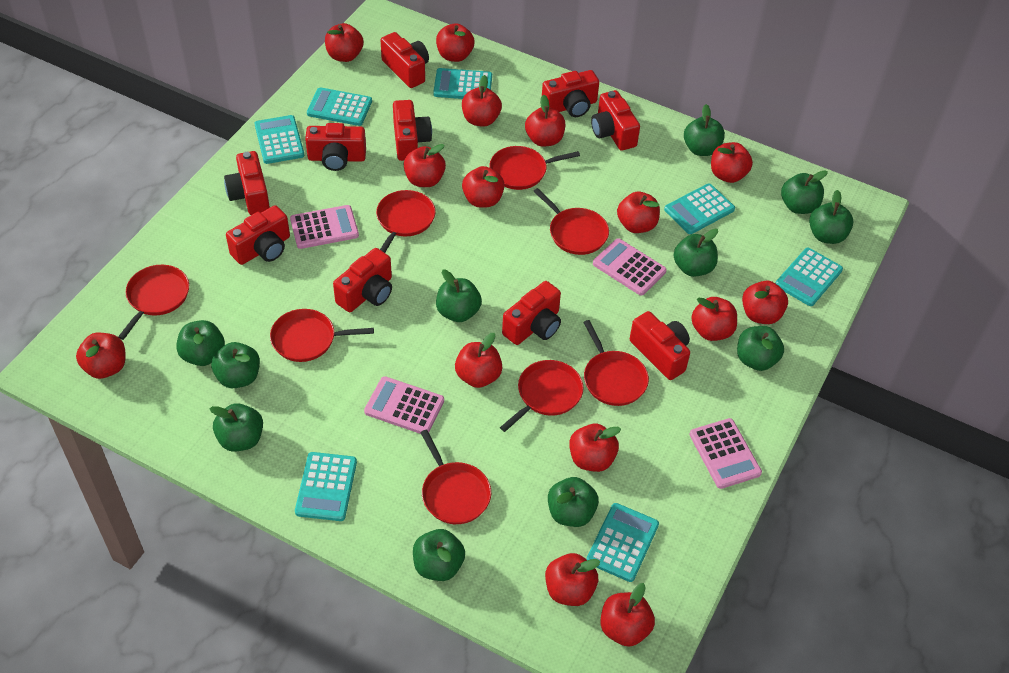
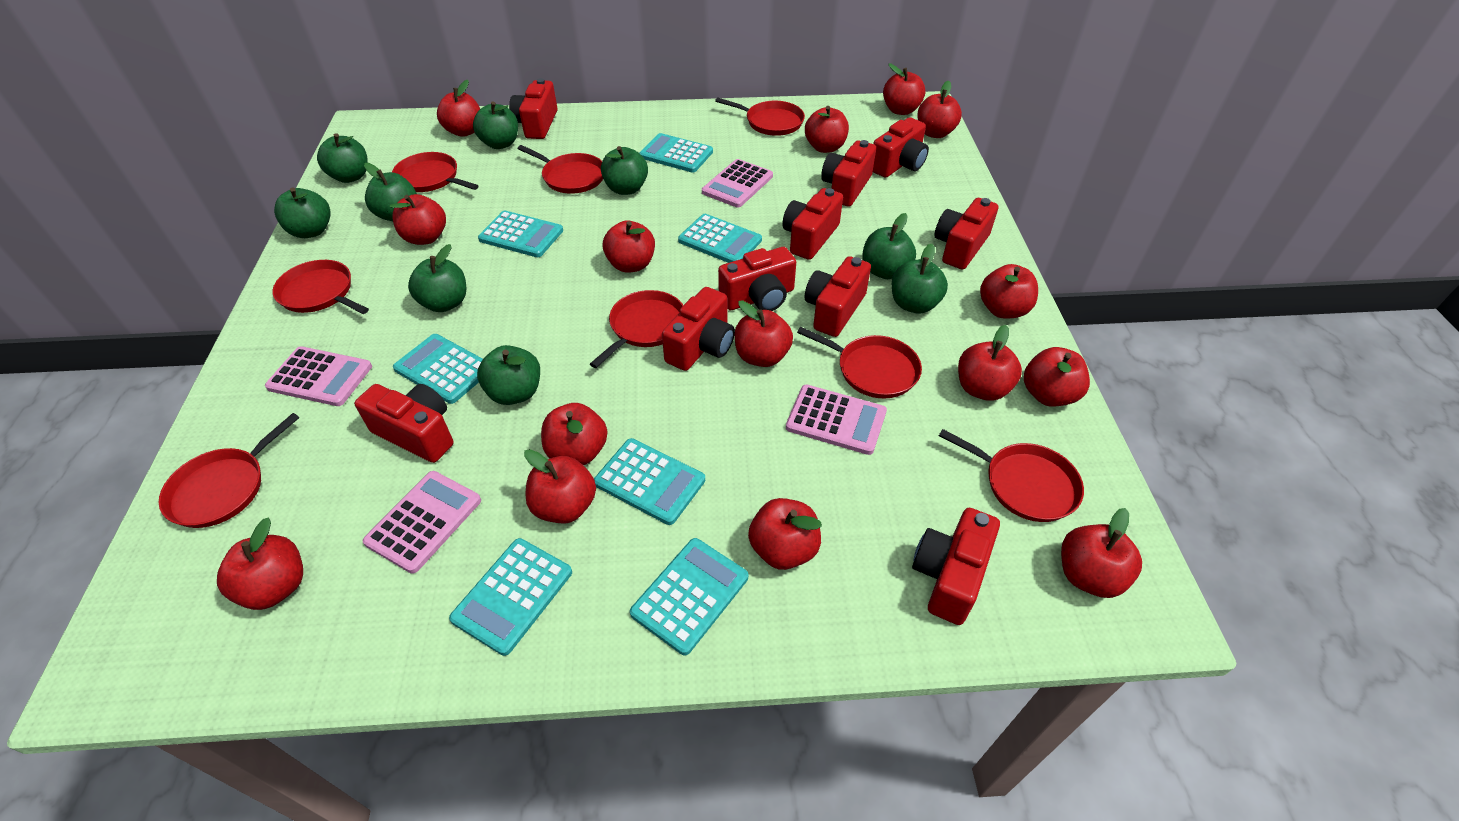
green apple: 11 -> 9

